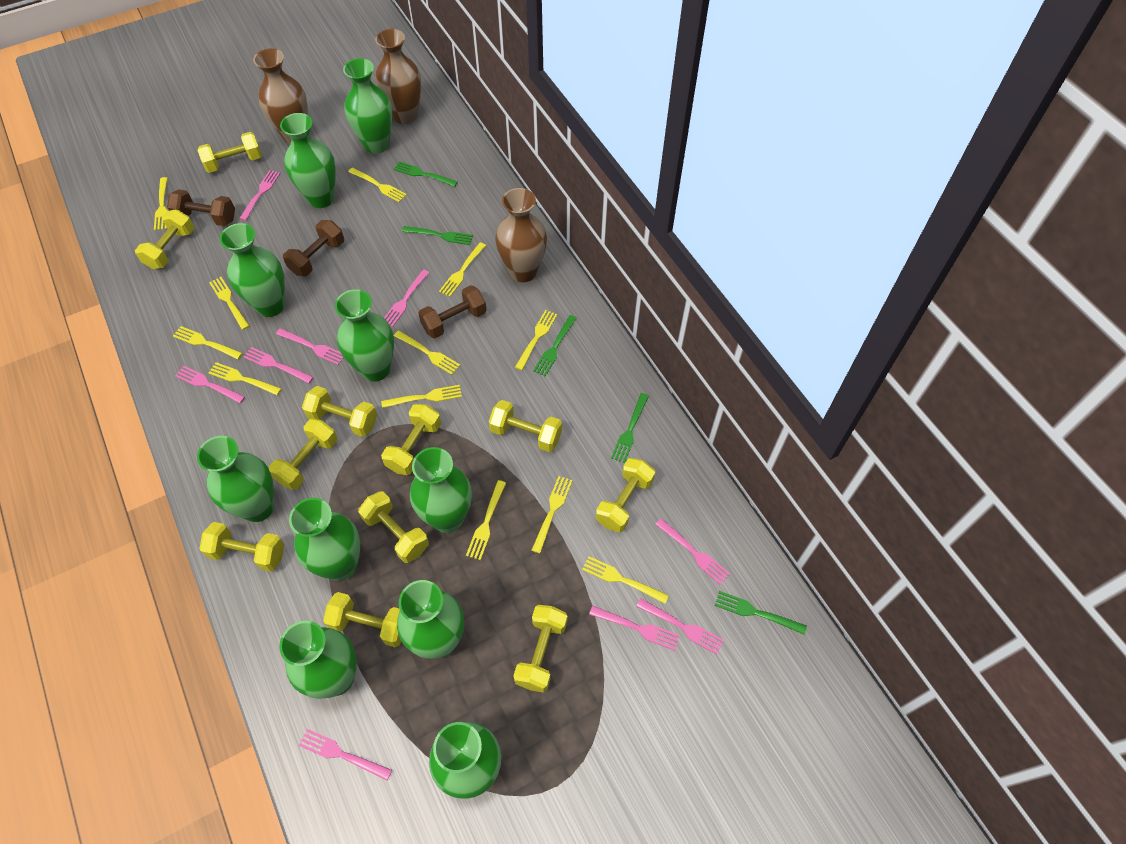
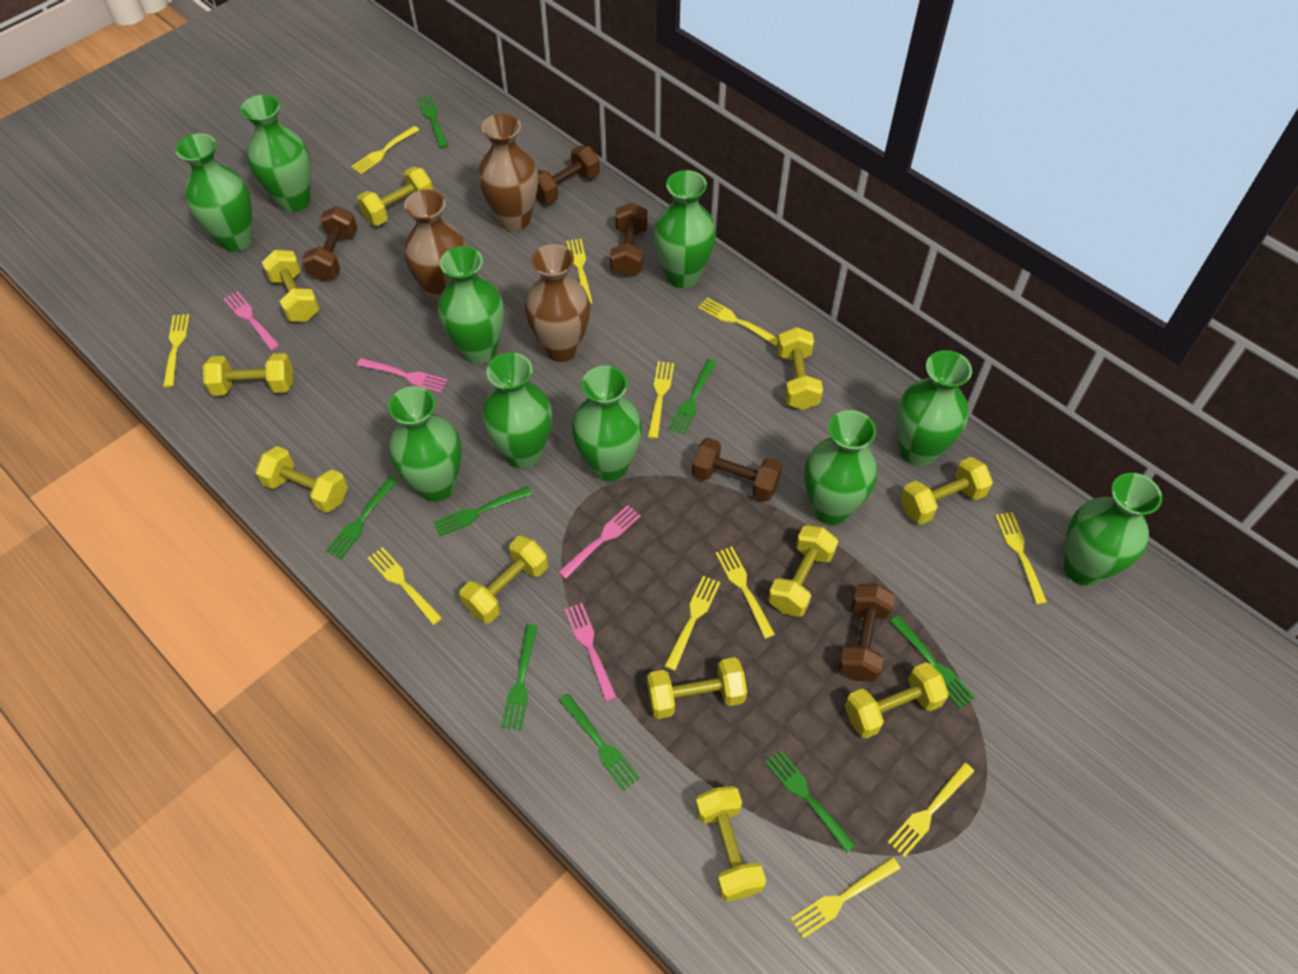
brown dumbbell: 3 -> 5
green fork: 5 -> 8
pink fork: 9 -> 4
yellow fork: 12 -> 11

